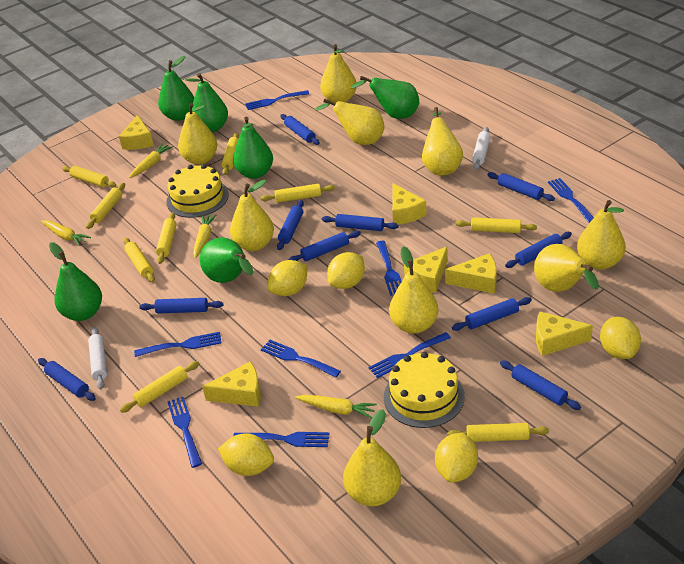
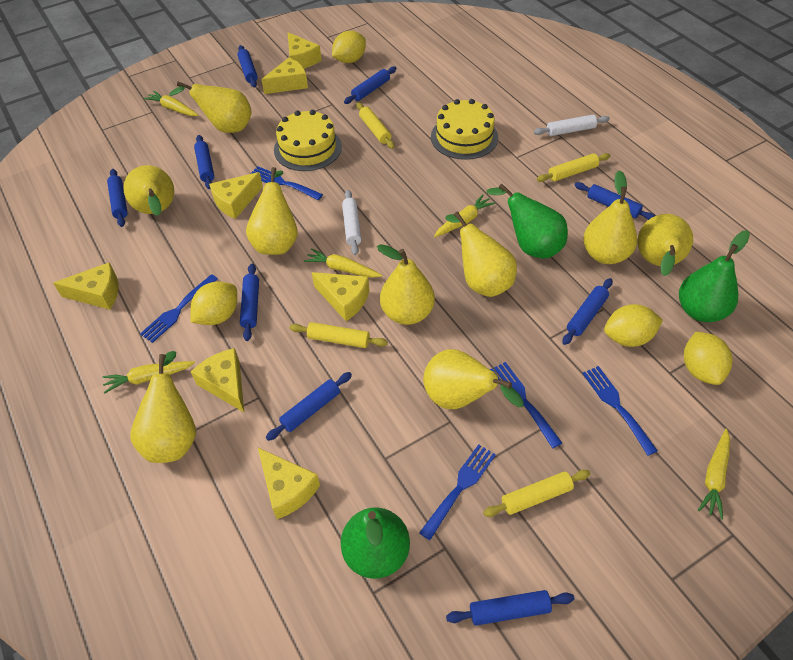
blue fork: 8 -> 5
blue rolling pin: 10 -> 9
green pear: 6 -> 3
yellow carrot: 4 -> 5
yellow cheese: 6 -> 7
yellow lemon: 5 -> 4
yellow rolling pin: 9 -> 4

